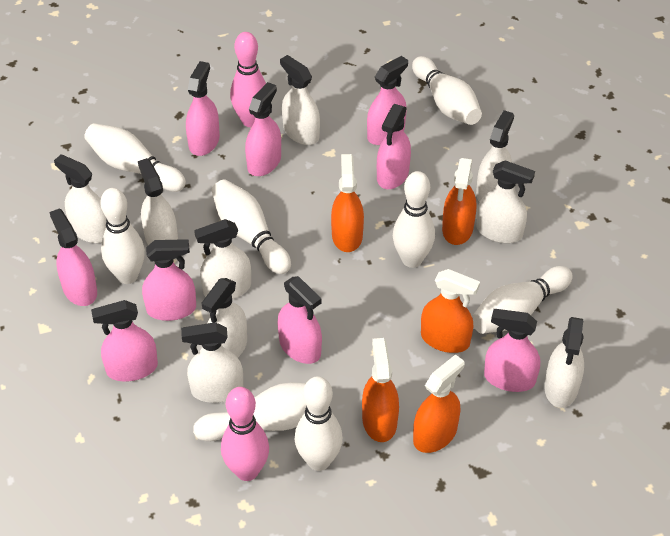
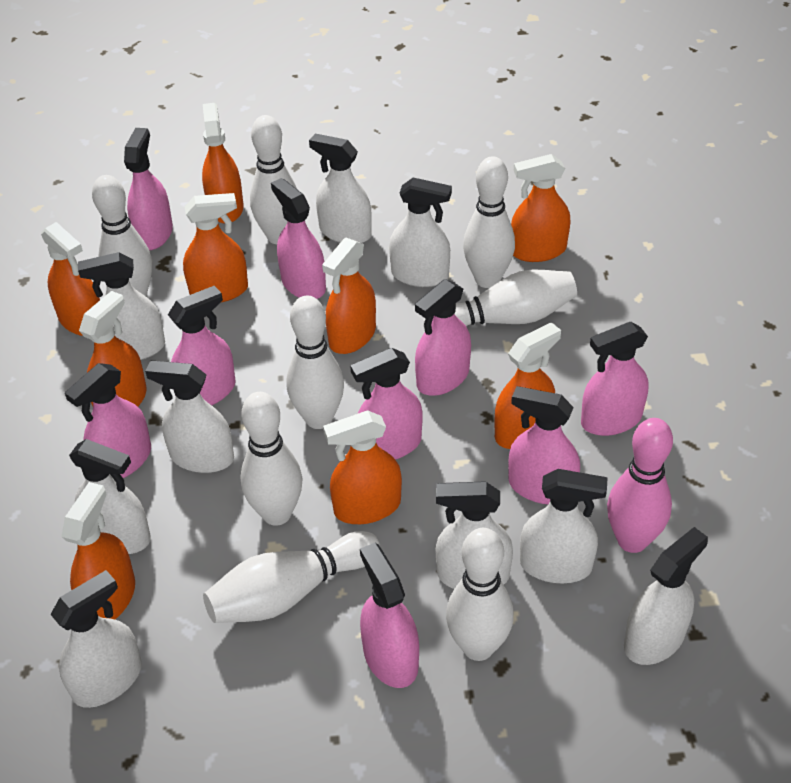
orange spray bottle: 5 -> 9
pink bowling pin: 2 -> 1

